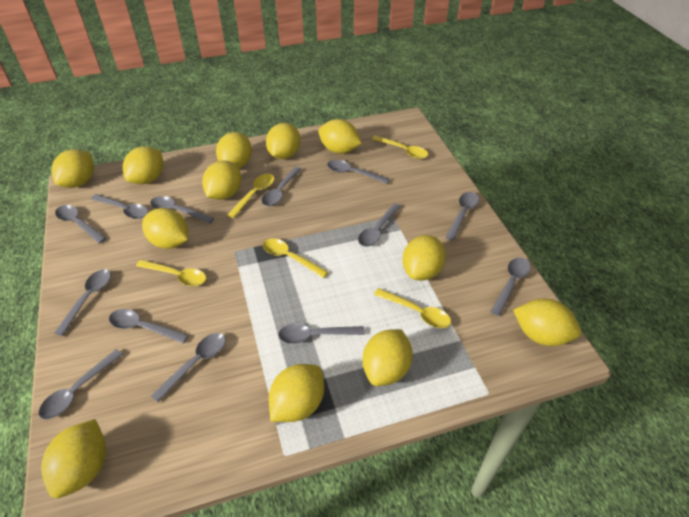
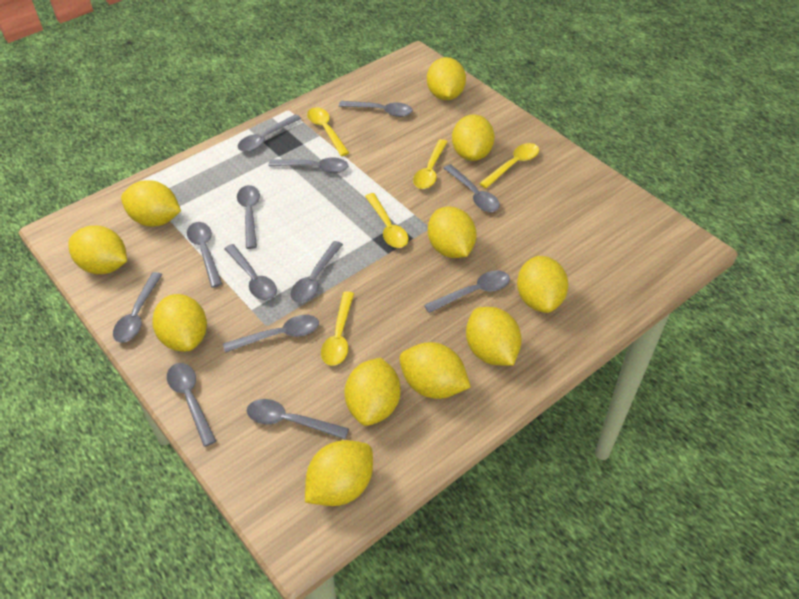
yellow lemon: 12 -> 11

